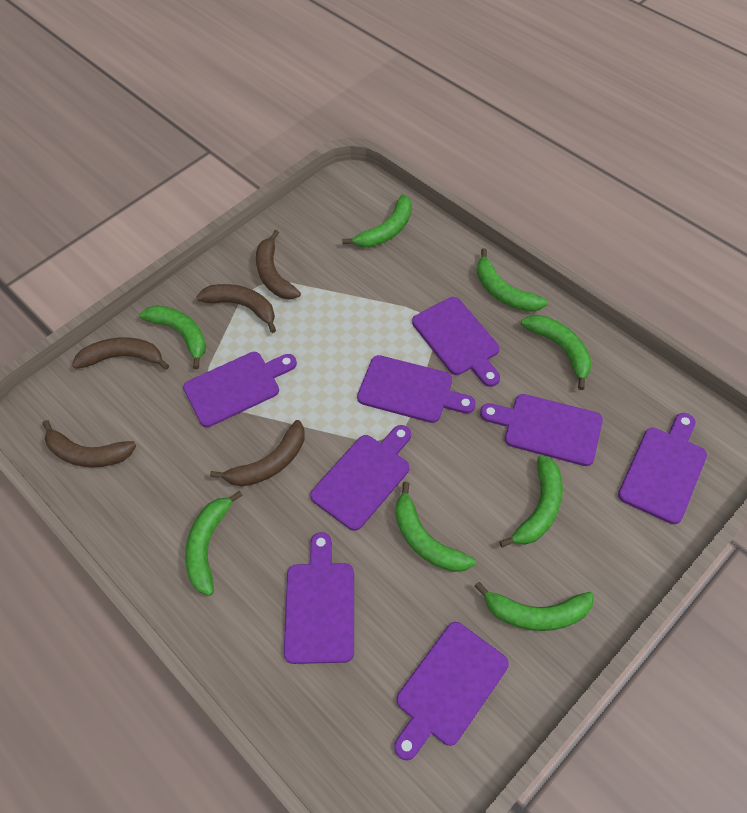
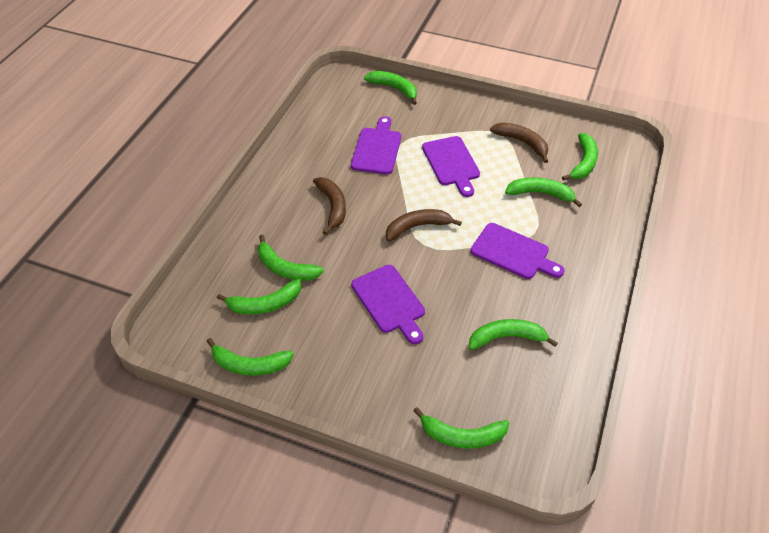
brown banana: 5 -> 3
purple cutting board: 8 -> 4

